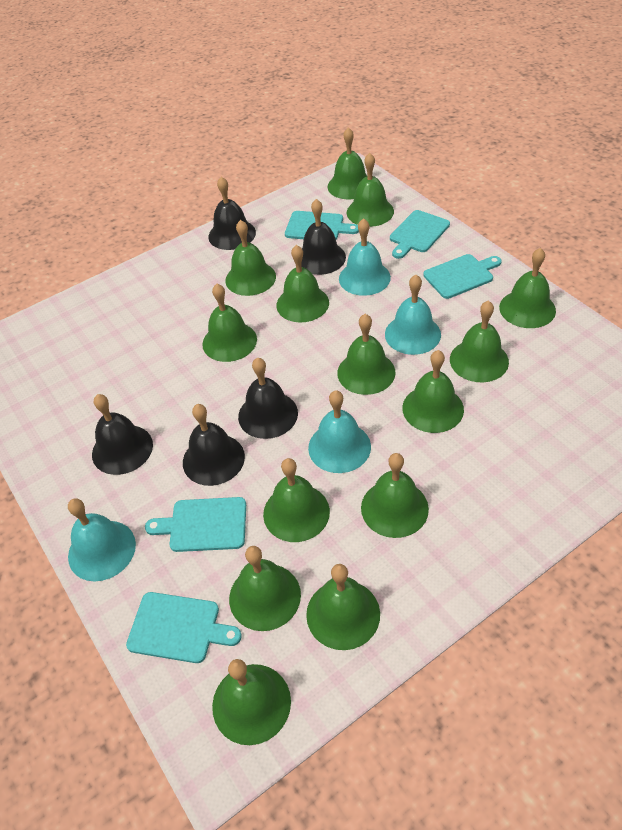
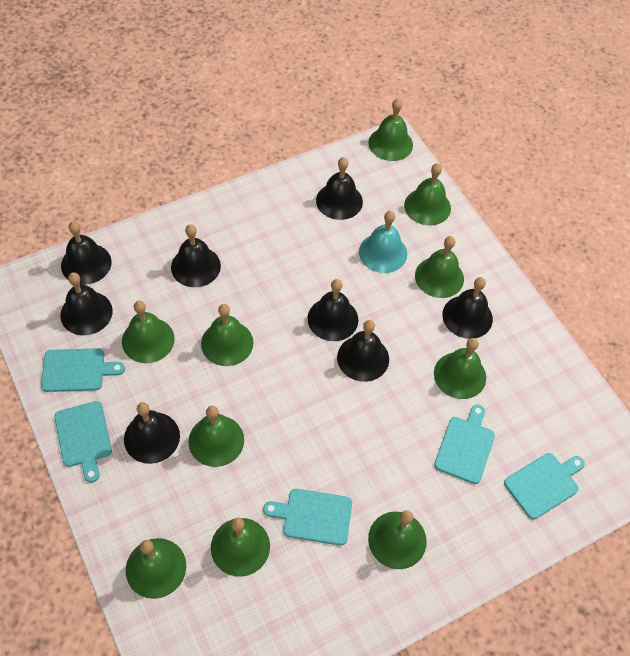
black bell: 5 -> 8
green bell: 14 -> 10
turquoise bell: 4 -> 1

